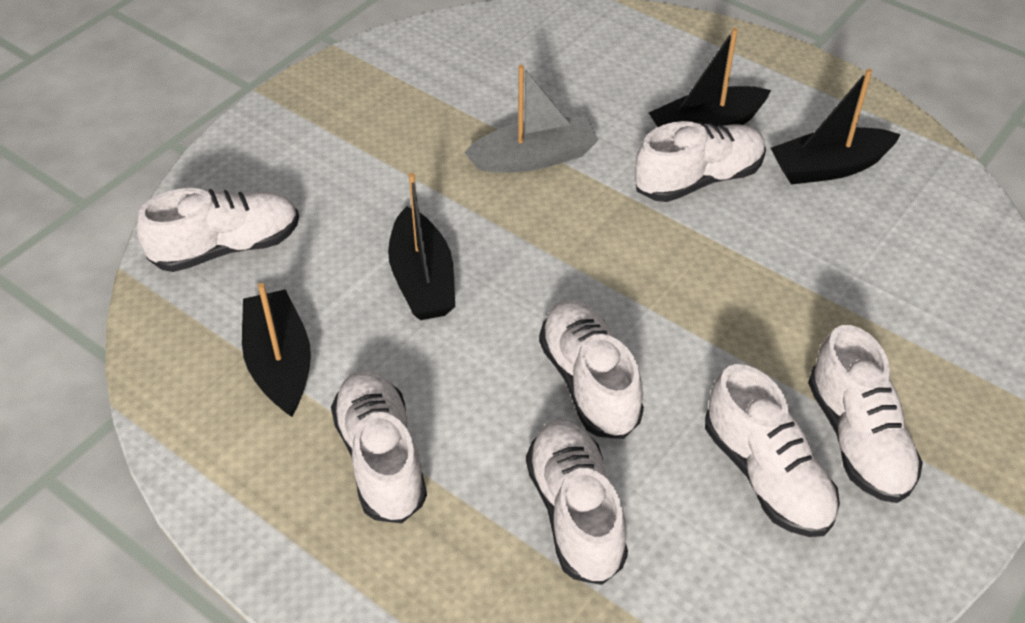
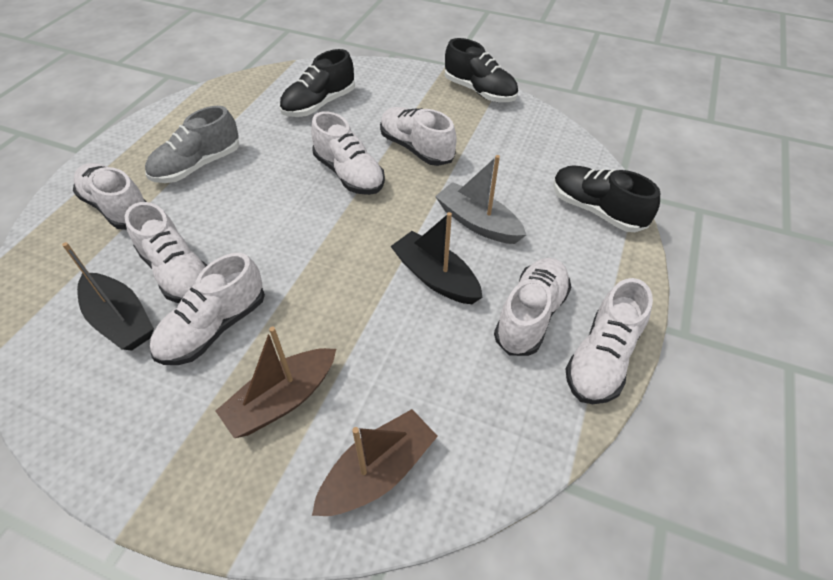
black boat: 4 -> 2
black shoe: 0 -> 3
brown boat: 0 -> 2
grey shoe: 0 -> 1

